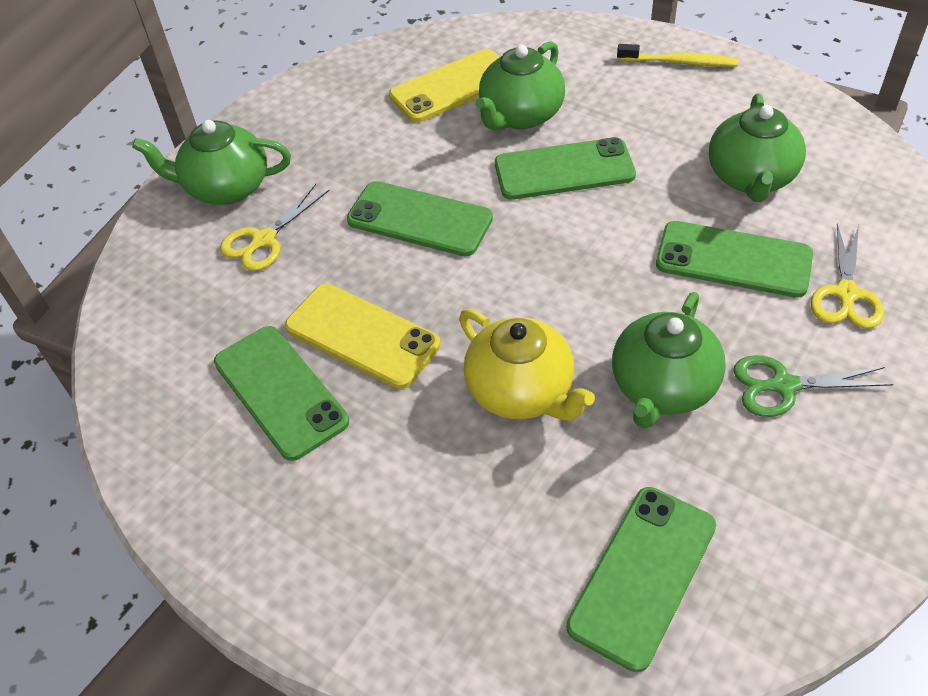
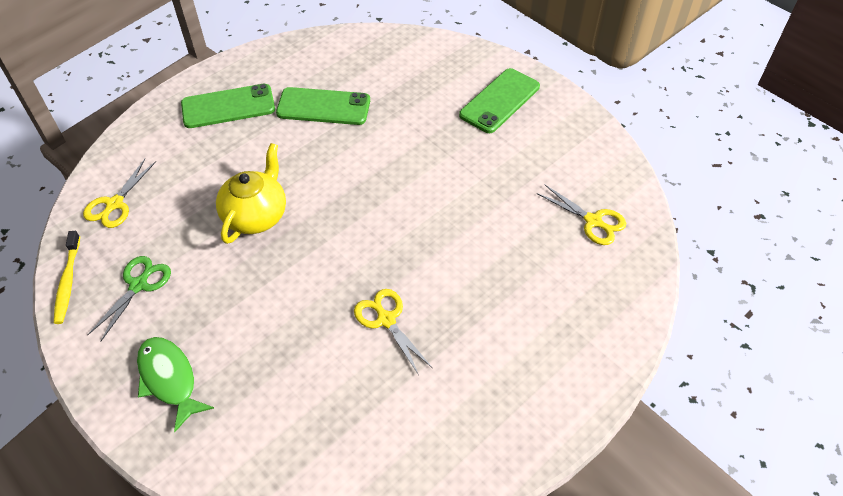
green fish: 0 -> 1
green phone: 5 -> 3
green teapot: 4 -> 0
yellow phone: 2 -> 0
yellow scissors: 2 -> 3

